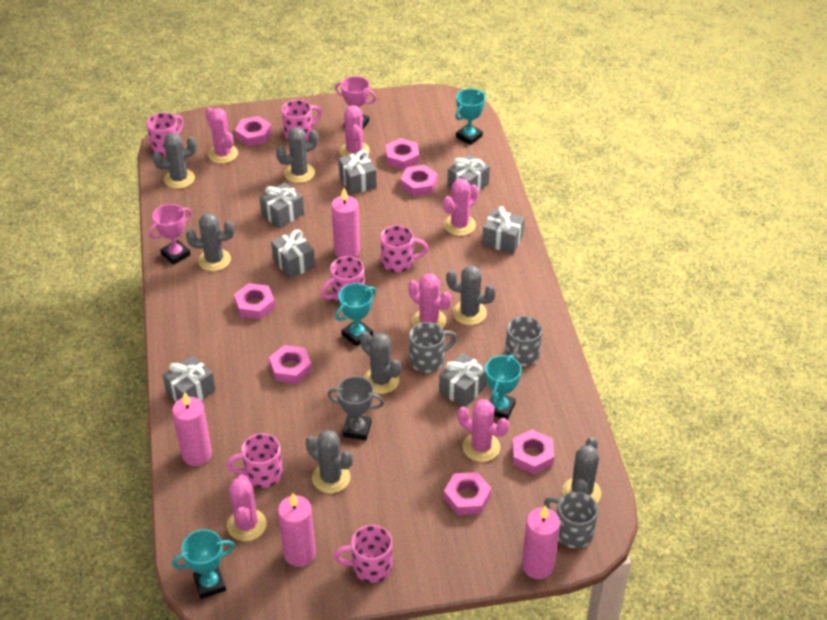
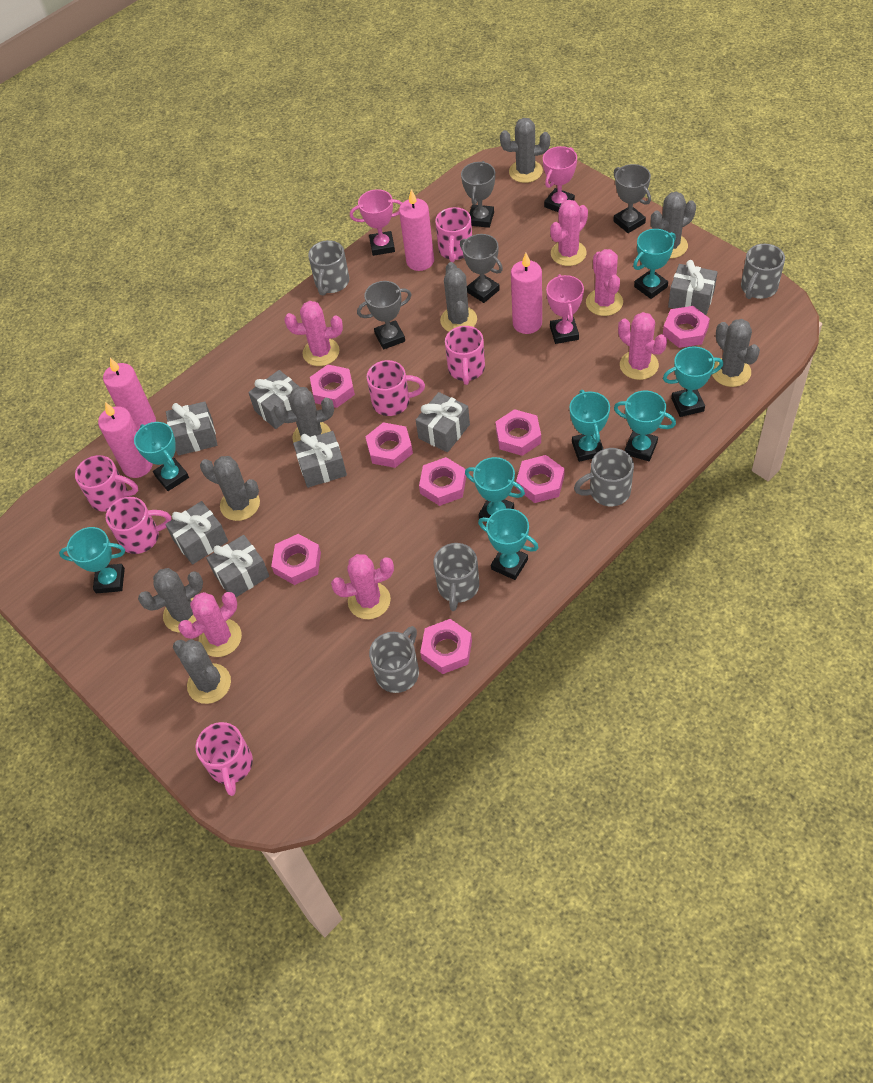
grey cactus: 7 -> 8
grey mug: 3 -> 5
grey trophy: 1 -> 4
pink nut: 7 -> 8
pink trophy: 2 -> 3
turquoise trophy: 4 -> 8

